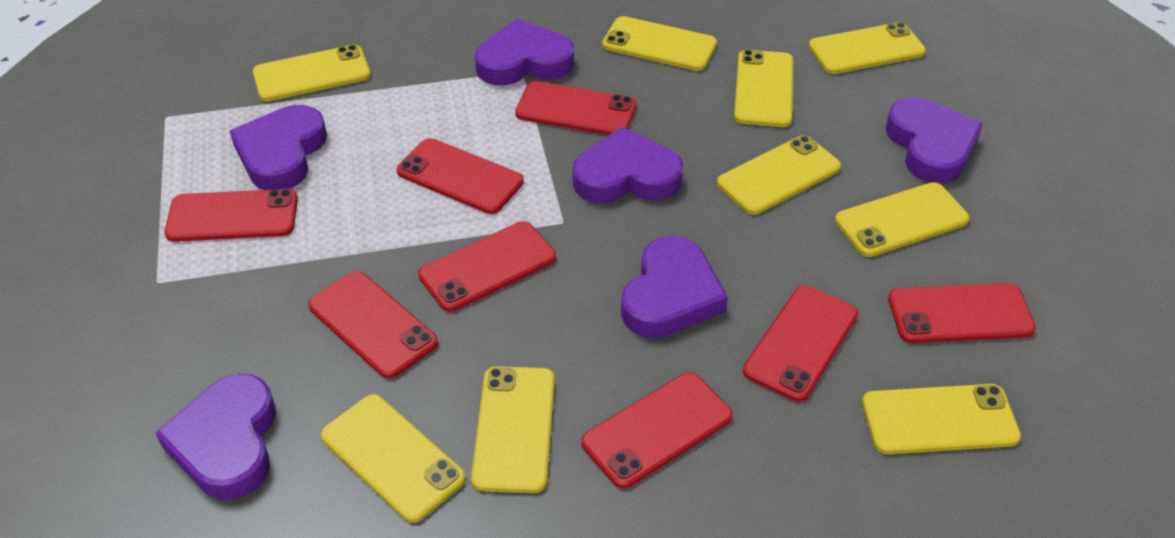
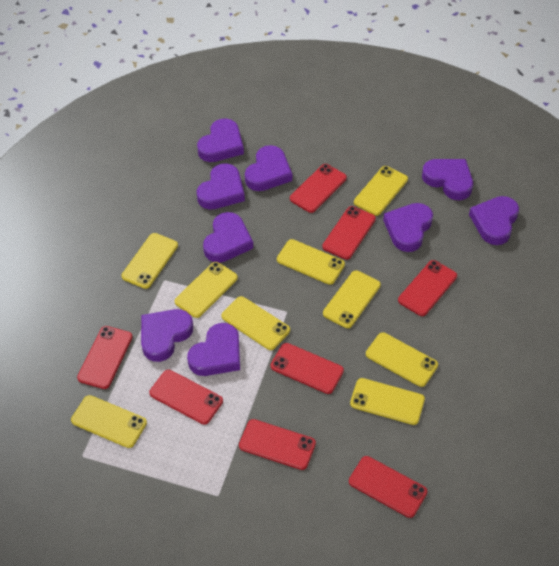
purple heart: 6 -> 9

